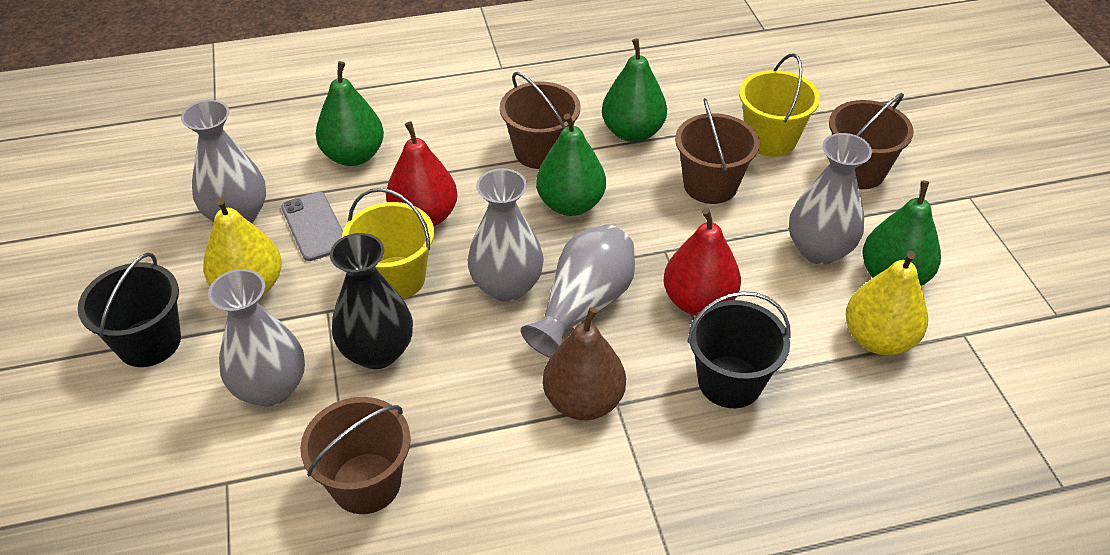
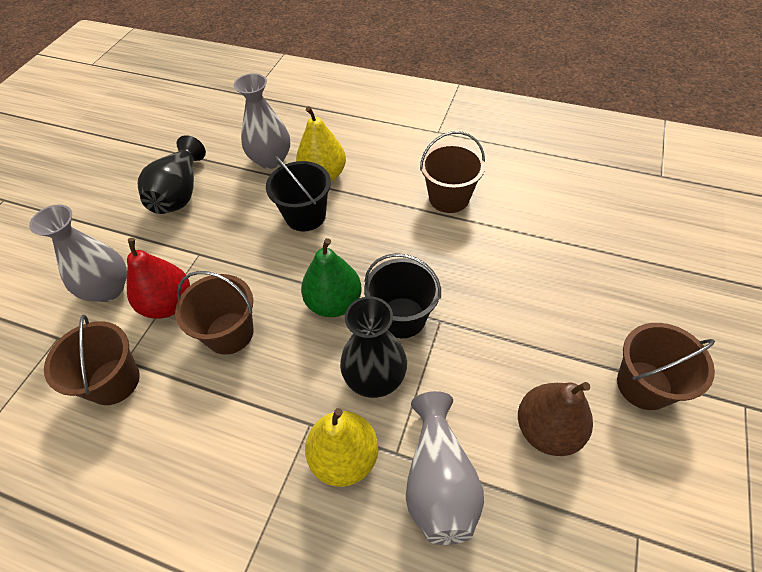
black vase: 1 -> 2
green pear: 4 -> 1
grey phone: 1 -> 0
grey vase: 5 -> 3
red pear: 2 -> 1
yellow bucket: 2 -> 0

